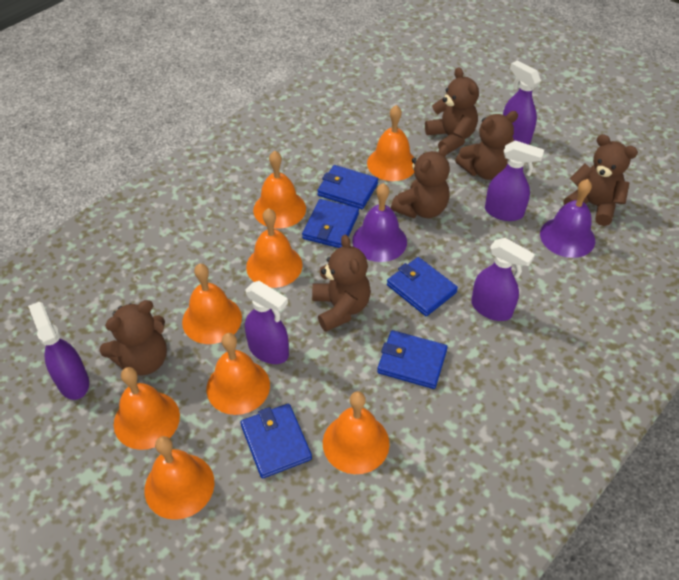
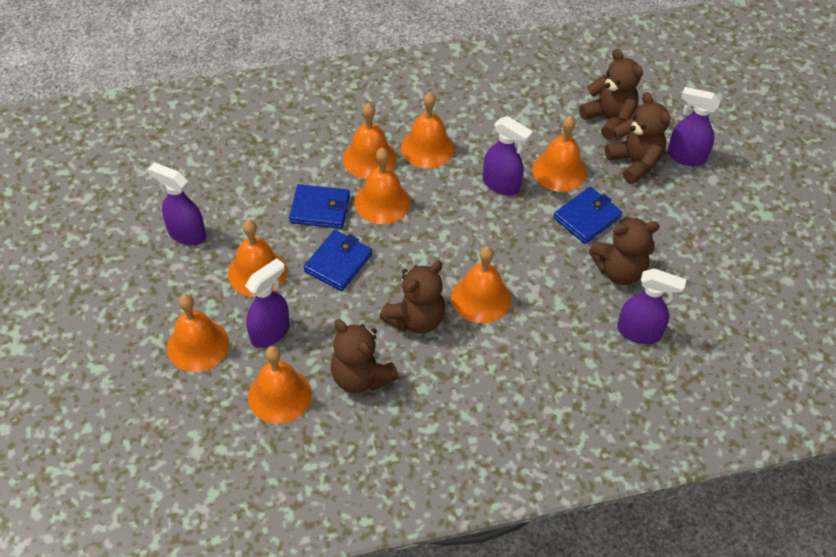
blue wallet: 5 -> 3
brown teddy bear: 6 -> 5
purple bell: 2 -> 0

